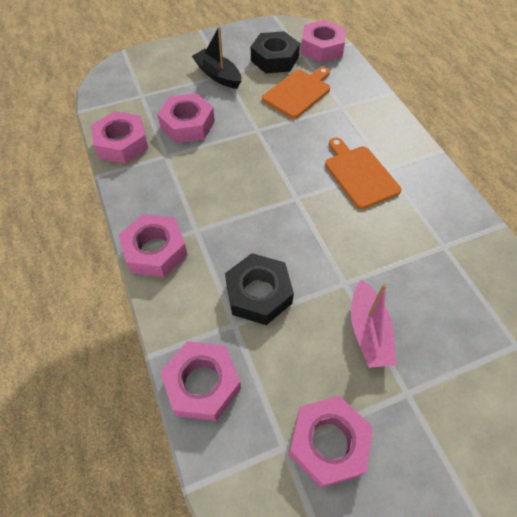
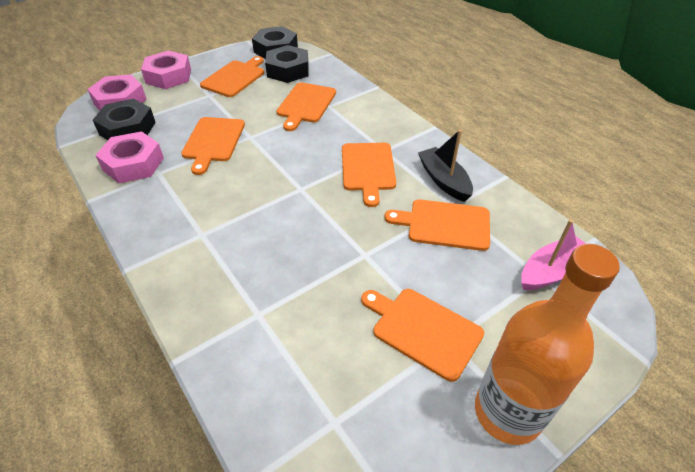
black nut: 2 -> 3
orange bottle: 0 -> 1
orange cutting board: 2 -> 6
pink nut: 6 -> 3

